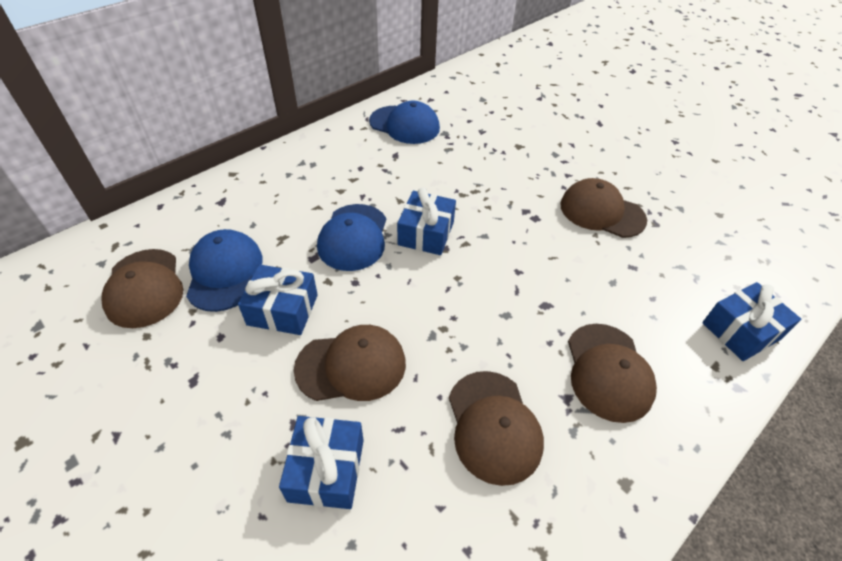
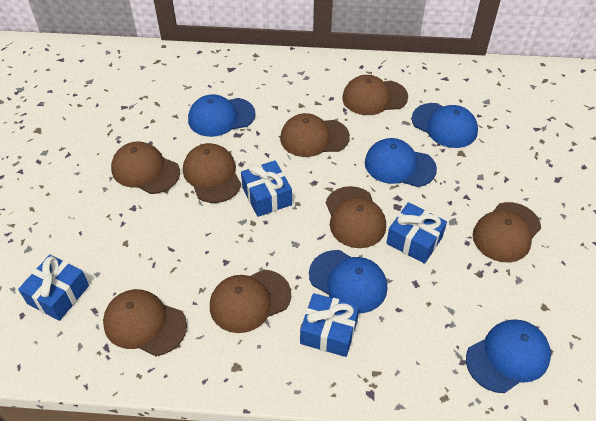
blue cap: 3 -> 5
brown cap: 5 -> 8

